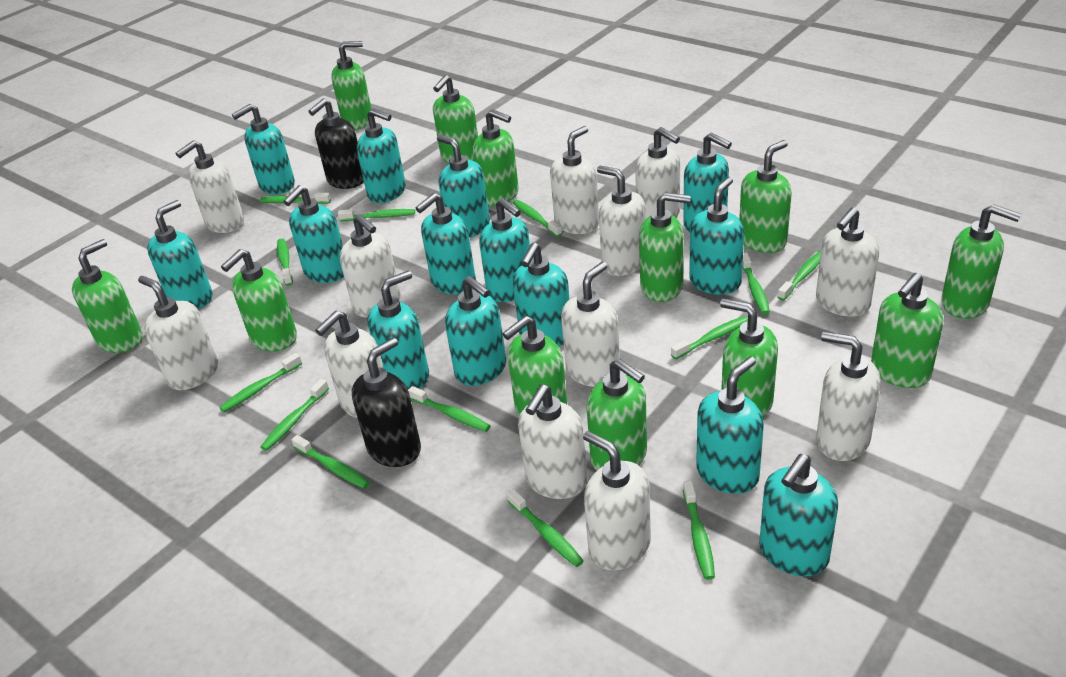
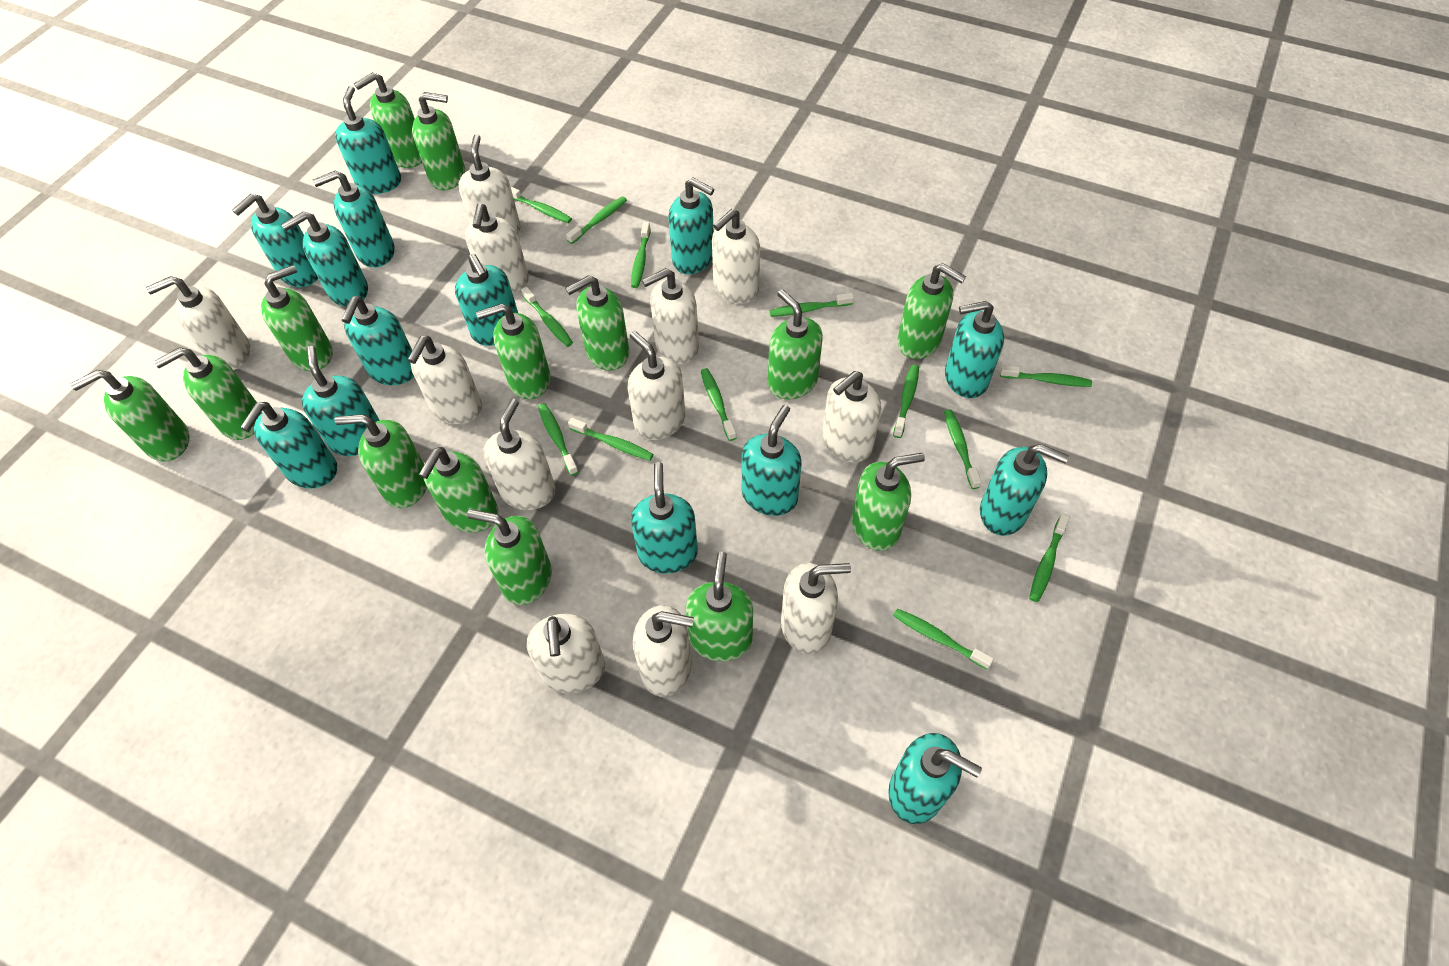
black soap dispenser: 2 -> 0
green soap dispenser: 12 -> 14

